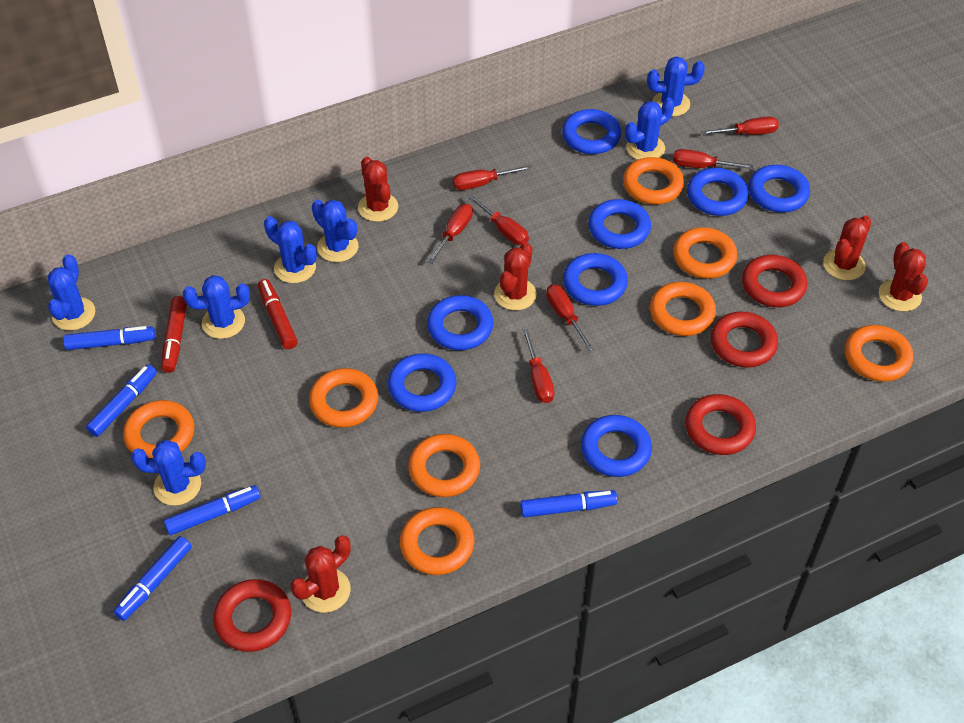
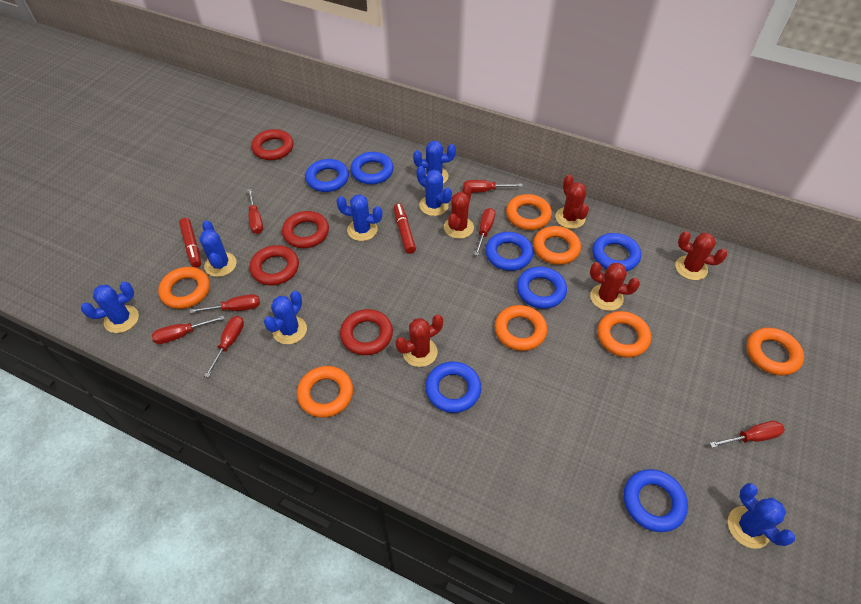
blue marker: 5 -> 0
blue ring: 8 -> 7
orange ring: 8 -> 7

